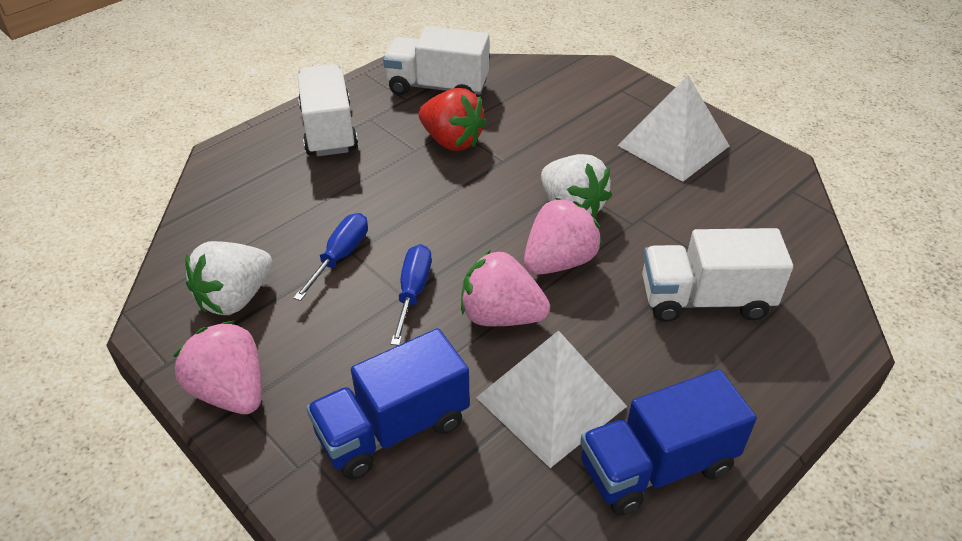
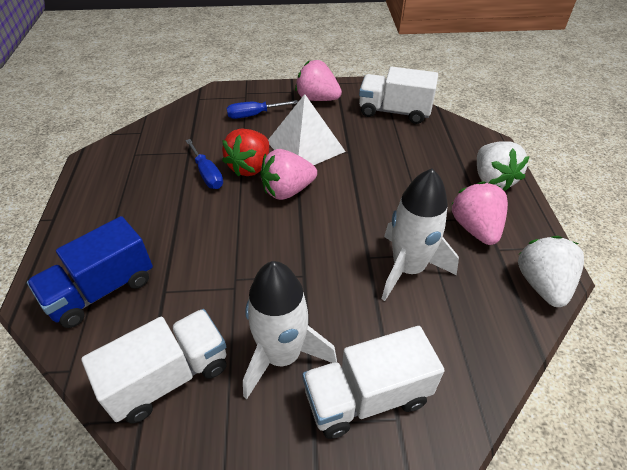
blue truck: 2 -> 1
white pyramid: 2 -> 1
white rocket: 0 -> 2

